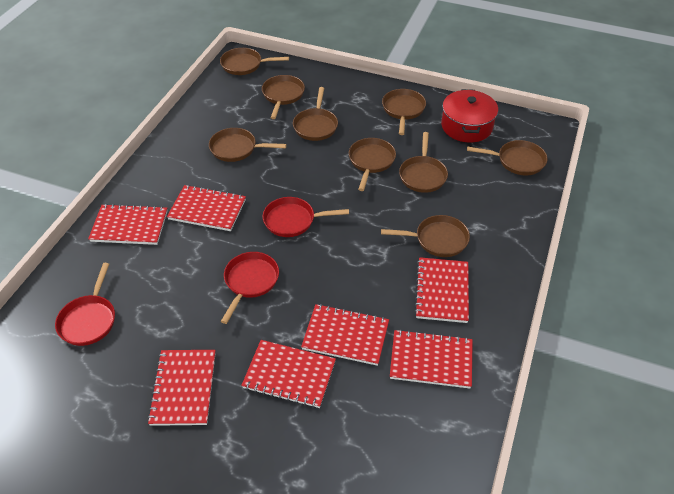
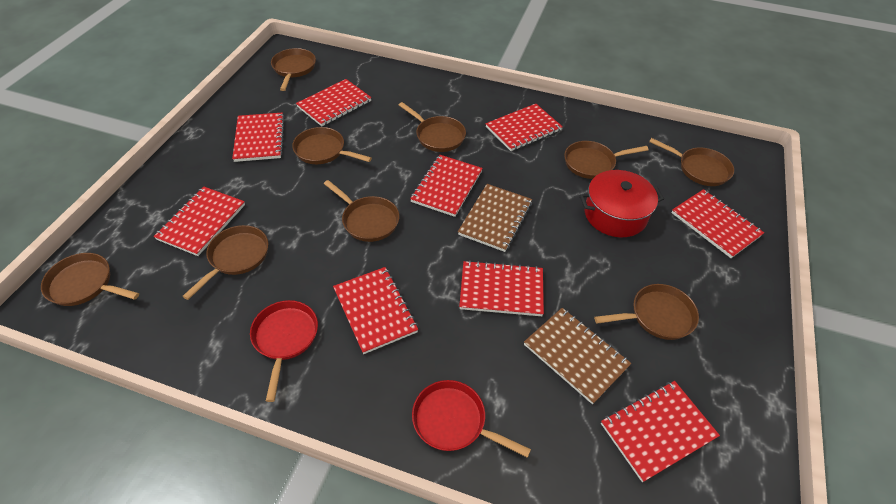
brown notebook: 0 -> 2
red notebook: 7 -> 9
red pan: 3 -> 2

